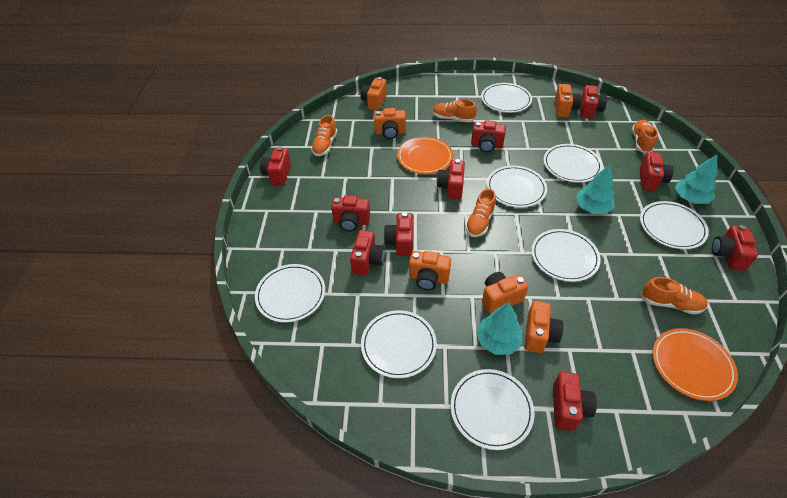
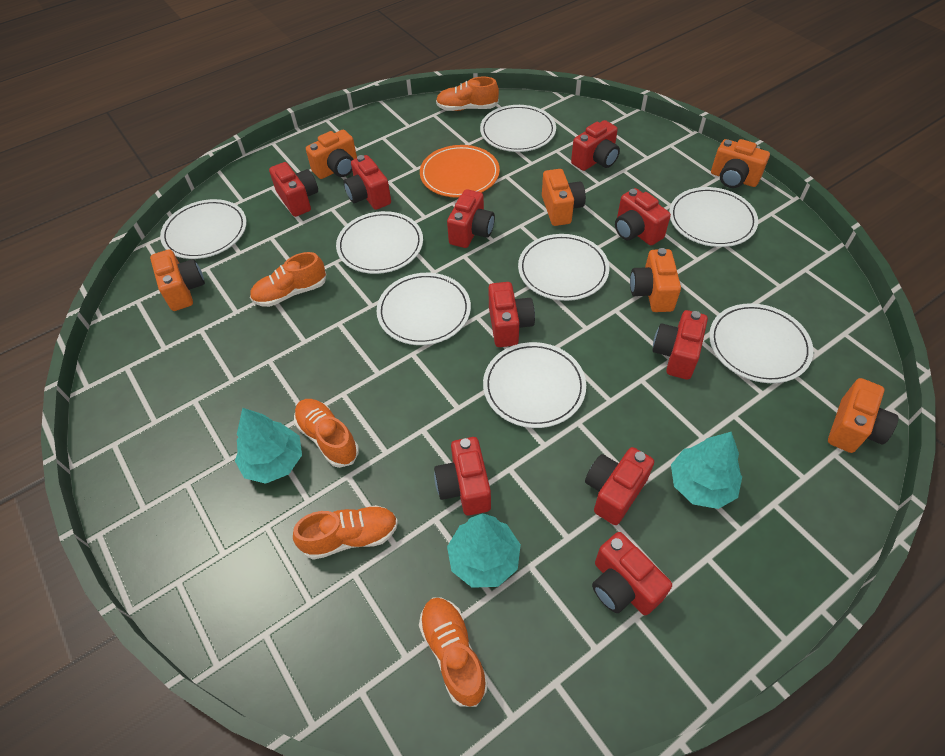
orange plate: 2 -> 1

